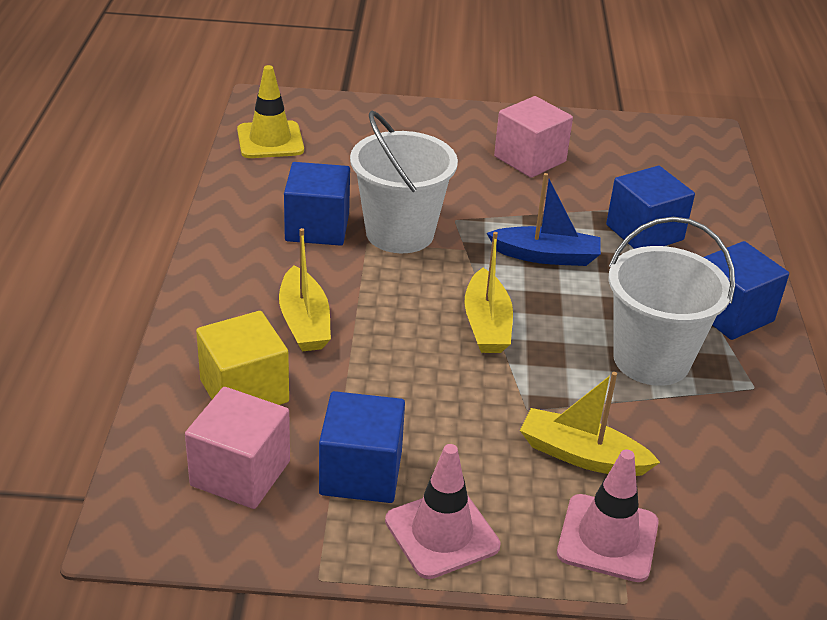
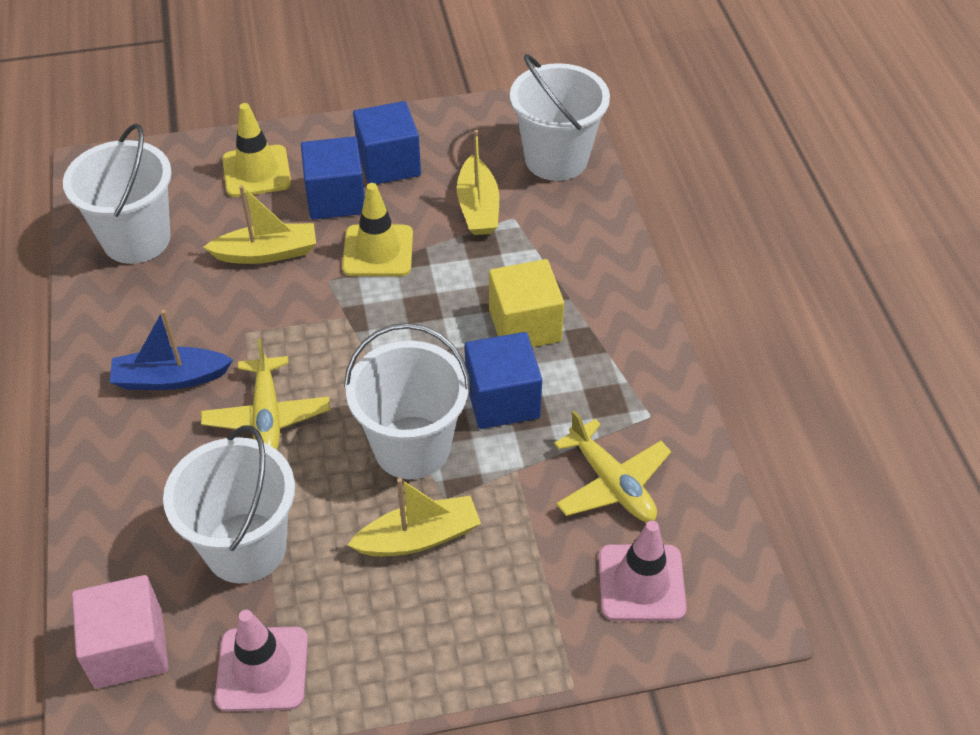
blue cube: 4 -> 3
pink cube: 2 -> 1
white bucket: 2 -> 4
yellow plane: 0 -> 2
yellow traffic cone: 1 -> 2

